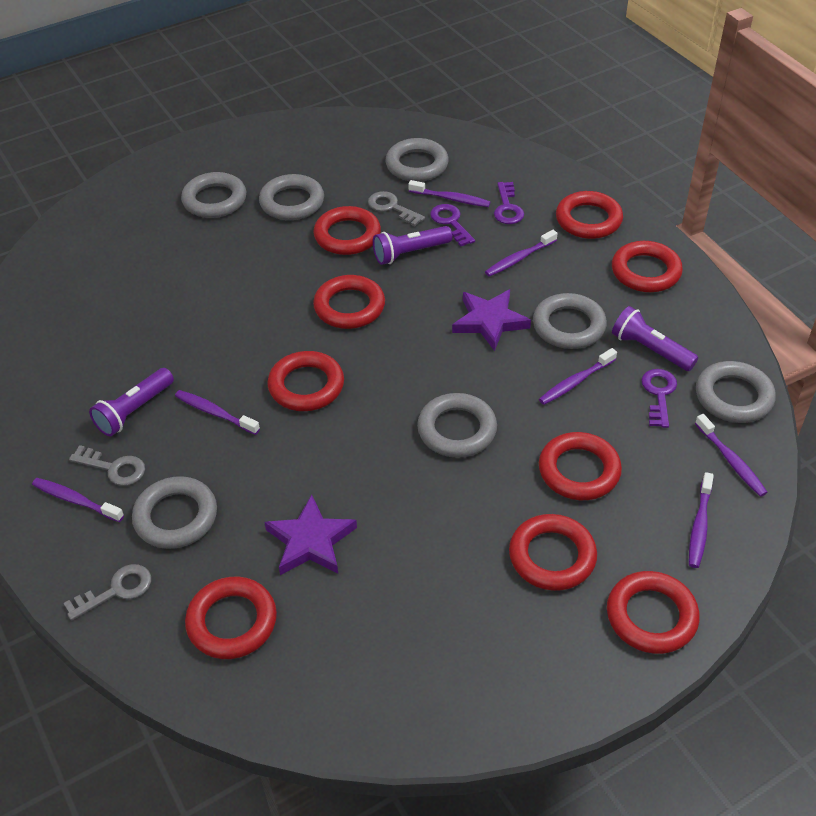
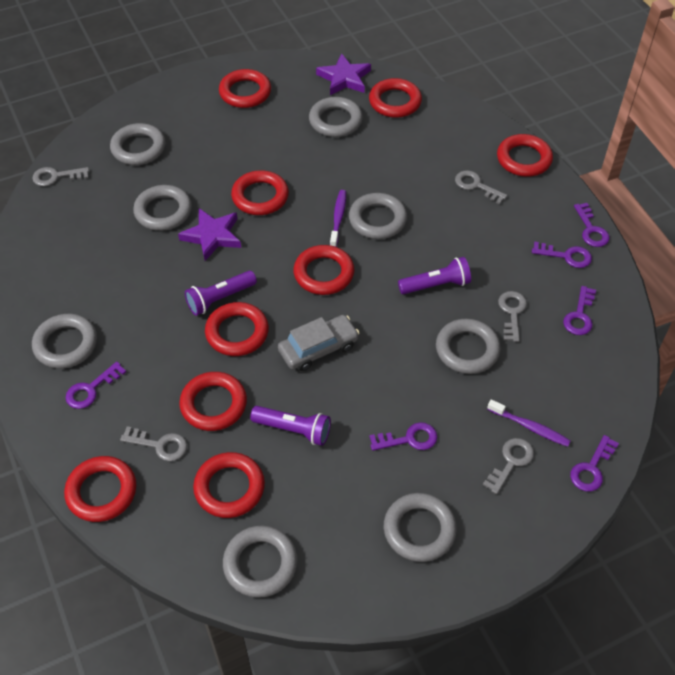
grey car: 0 -> 1
grey key: 3 -> 5
grey ring: 7 -> 8
purple key: 3 -> 6
purple toothbrush: 7 -> 2

